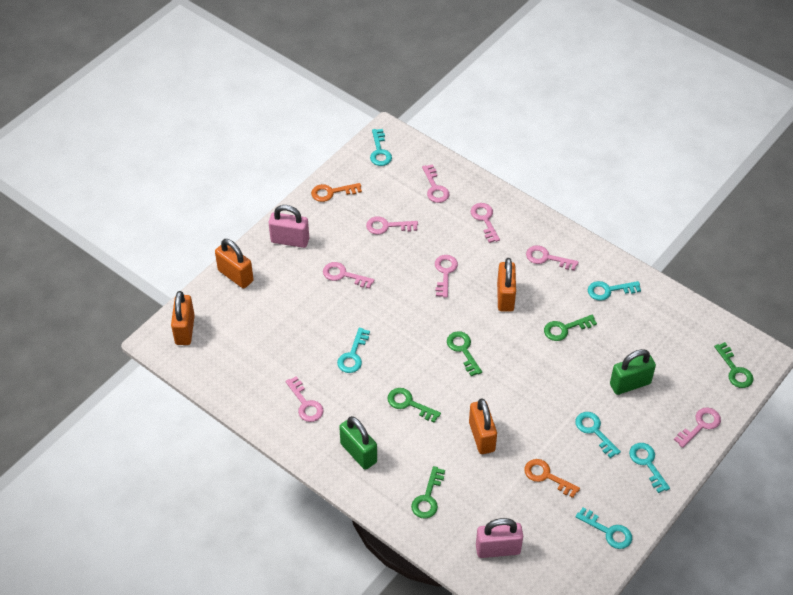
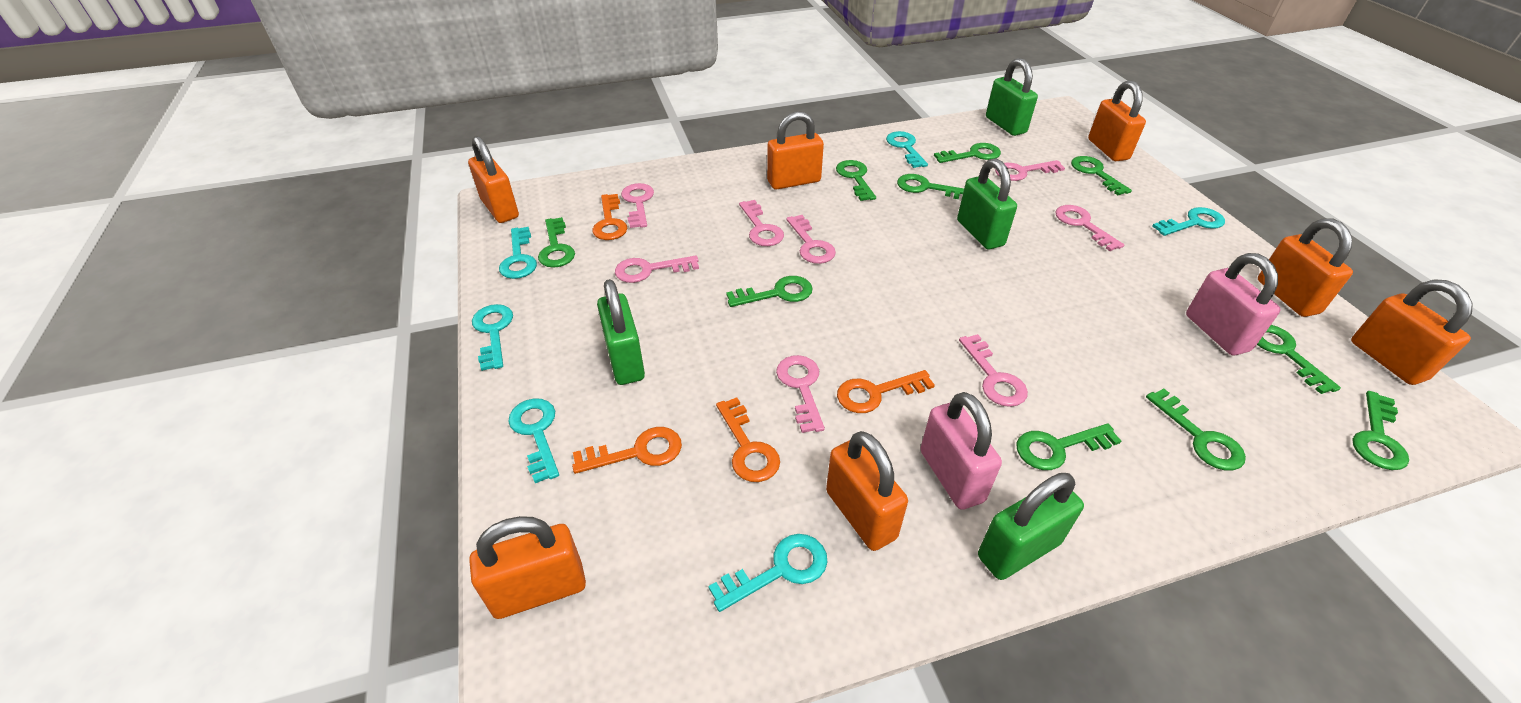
green key: 5 -> 10
green padlock: 2 -> 4
orange key: 2 -> 4
orange padlock: 4 -> 7

